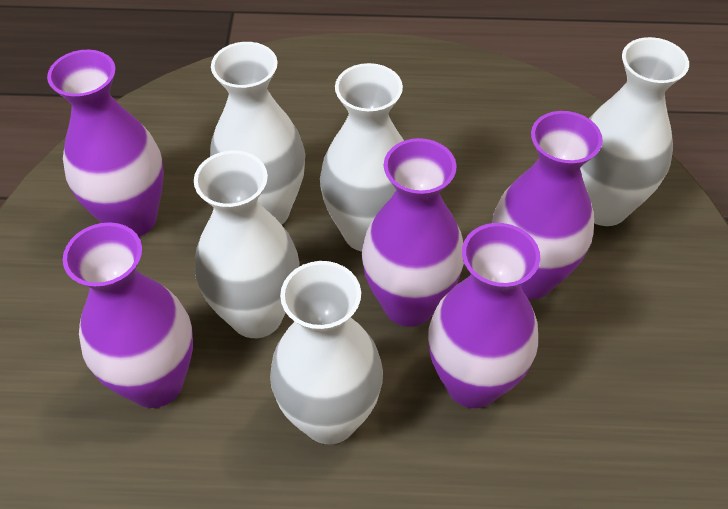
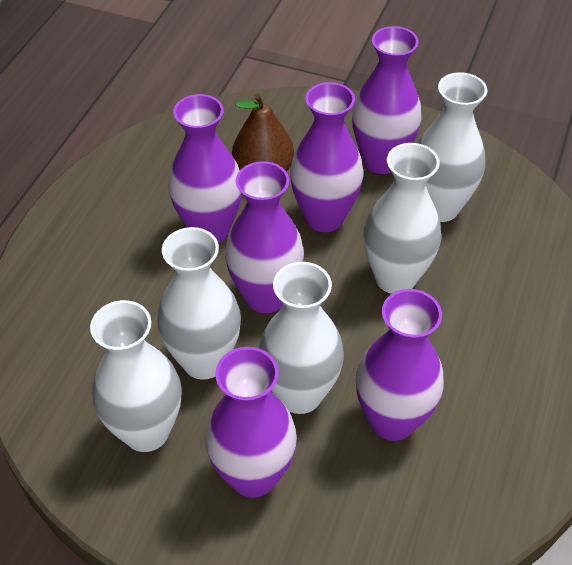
brown pear: 0 -> 1
purple vase: 5 -> 6

